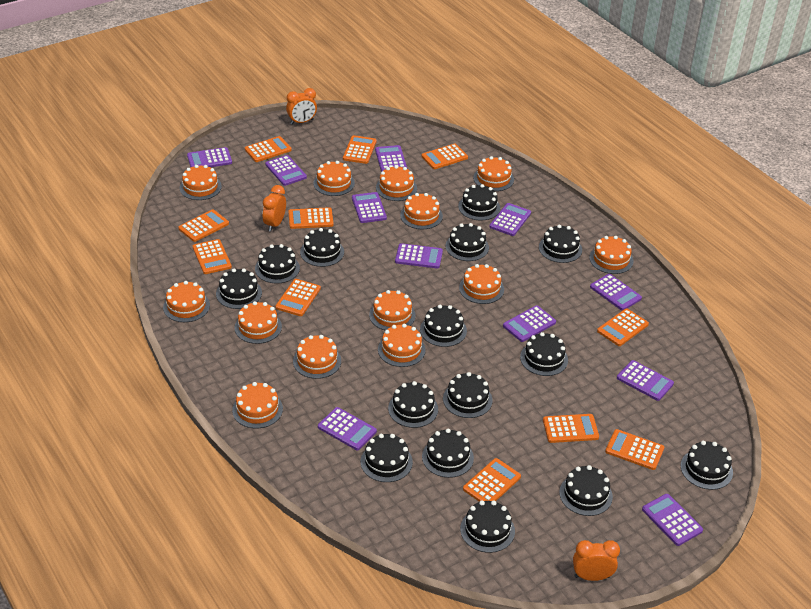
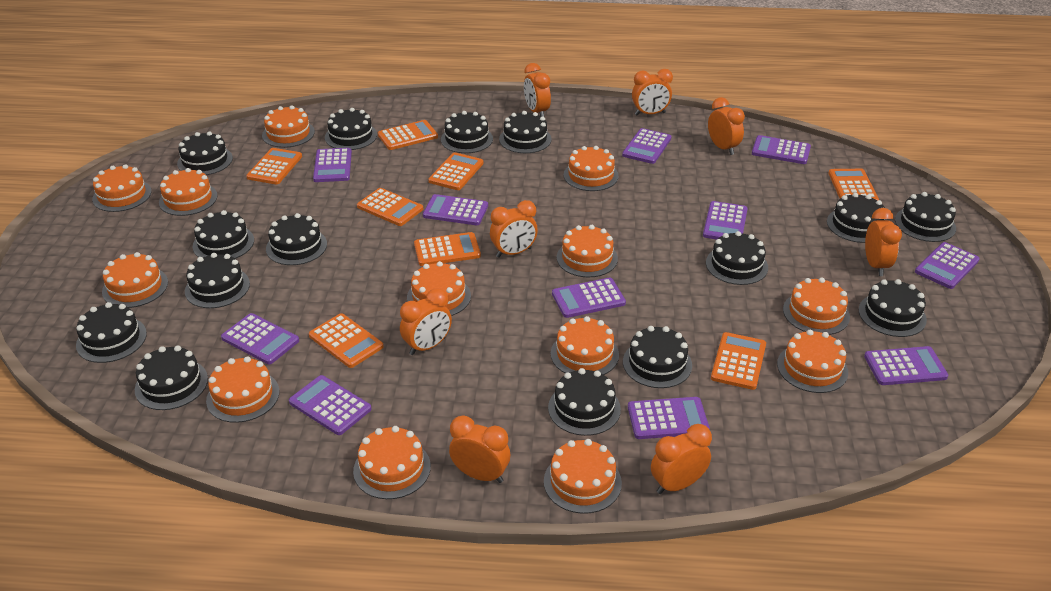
orange calculator: 11 -> 8
orange clock: 3 -> 8

